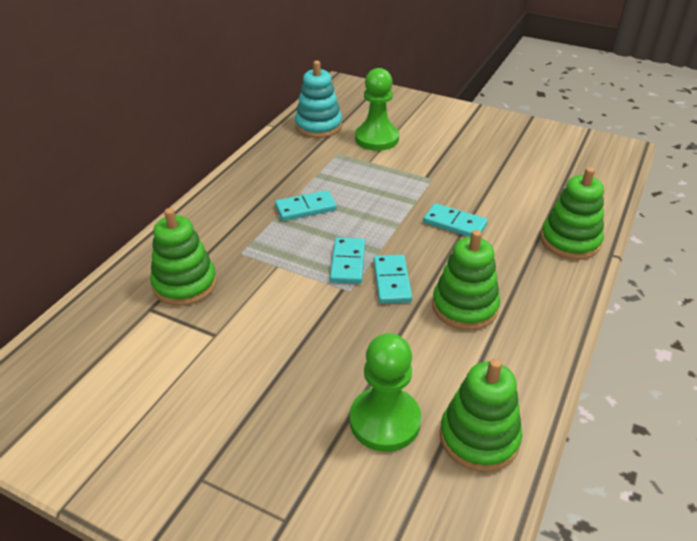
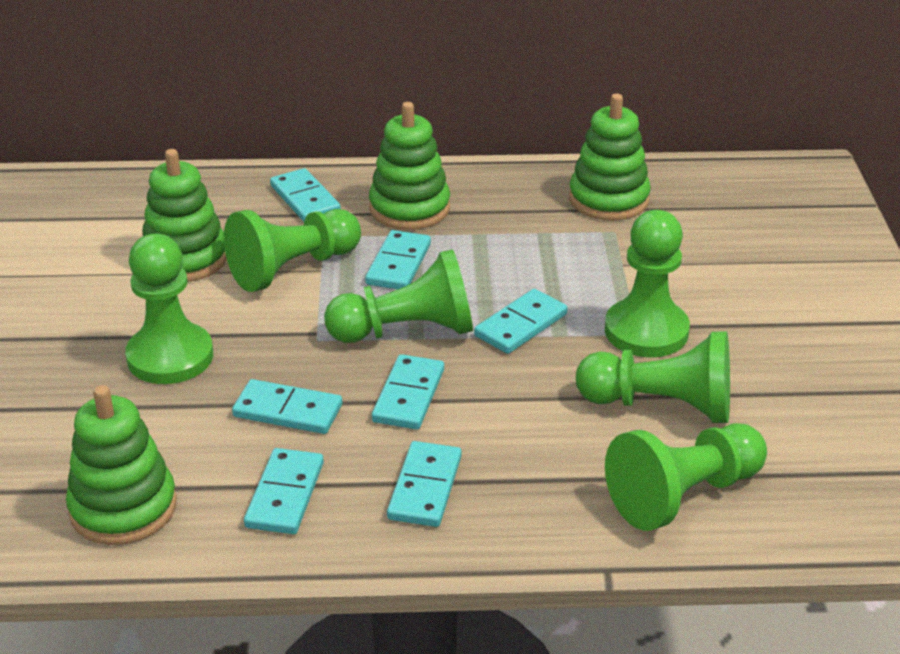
green pawn: 2 -> 6
turquoise domino: 4 -> 7
turquoise stacking toy: 1 -> 0

